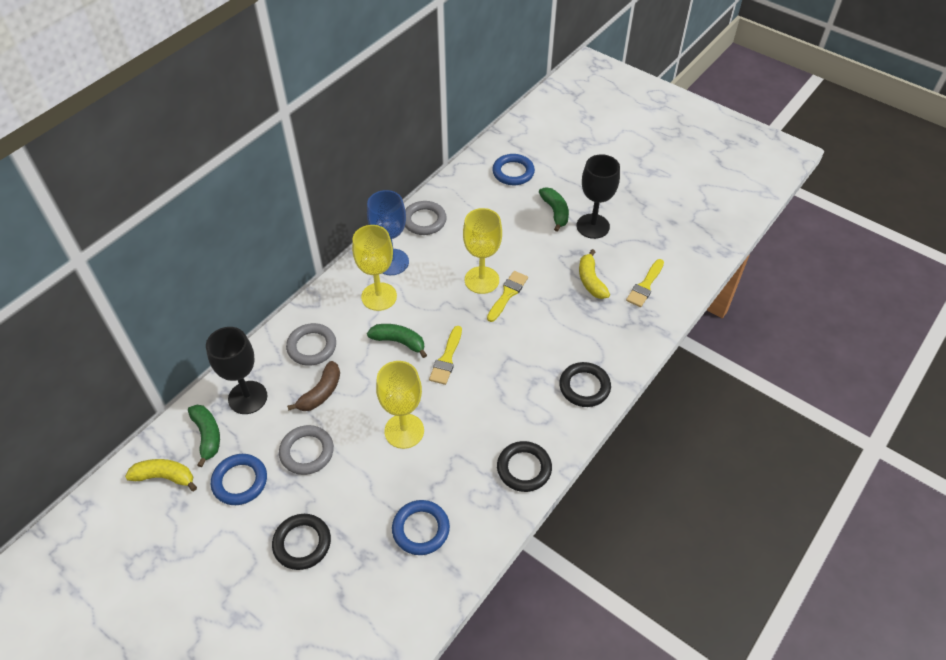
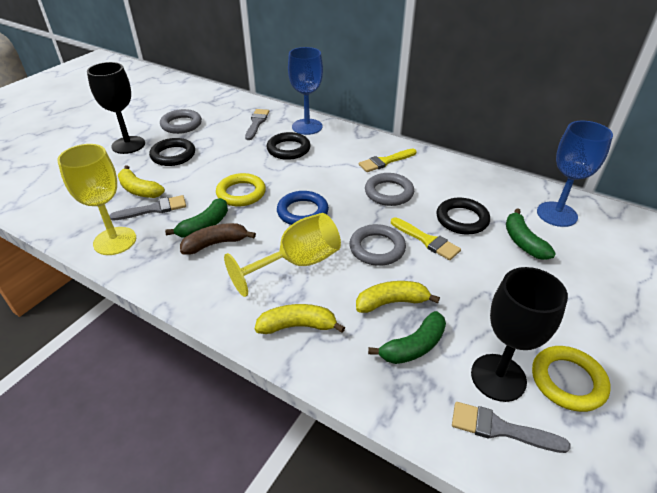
blue goblet: 1 -> 2
blue ring: 3 -> 1
grey brush: 0 -> 3
yellow banana: 2 -> 3
yellow brush: 3 -> 2
yellow goblet: 3 -> 2
yellow ring: 0 -> 2

